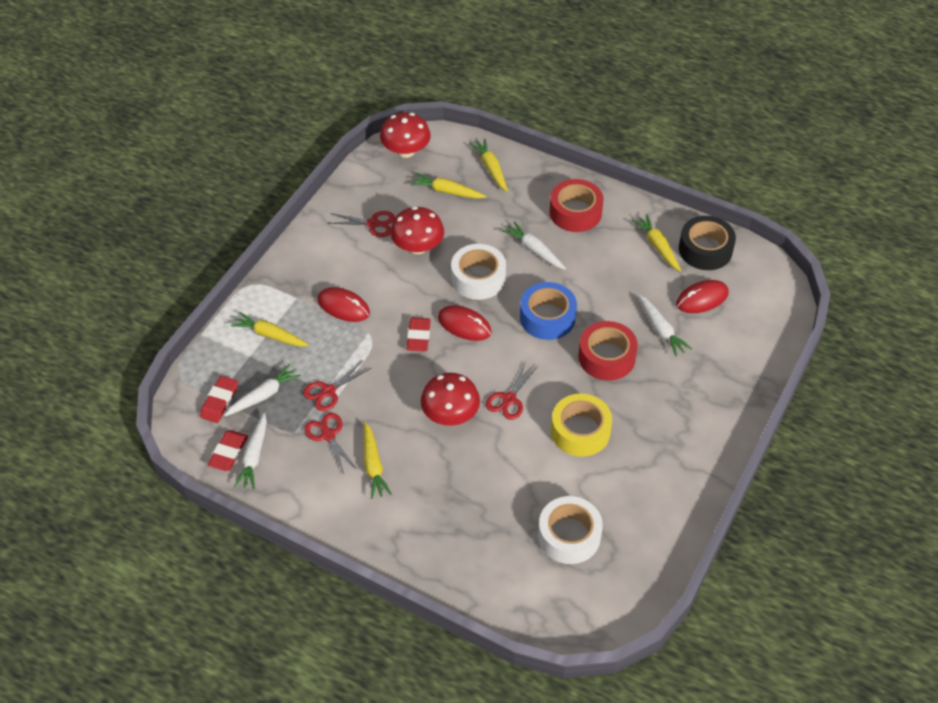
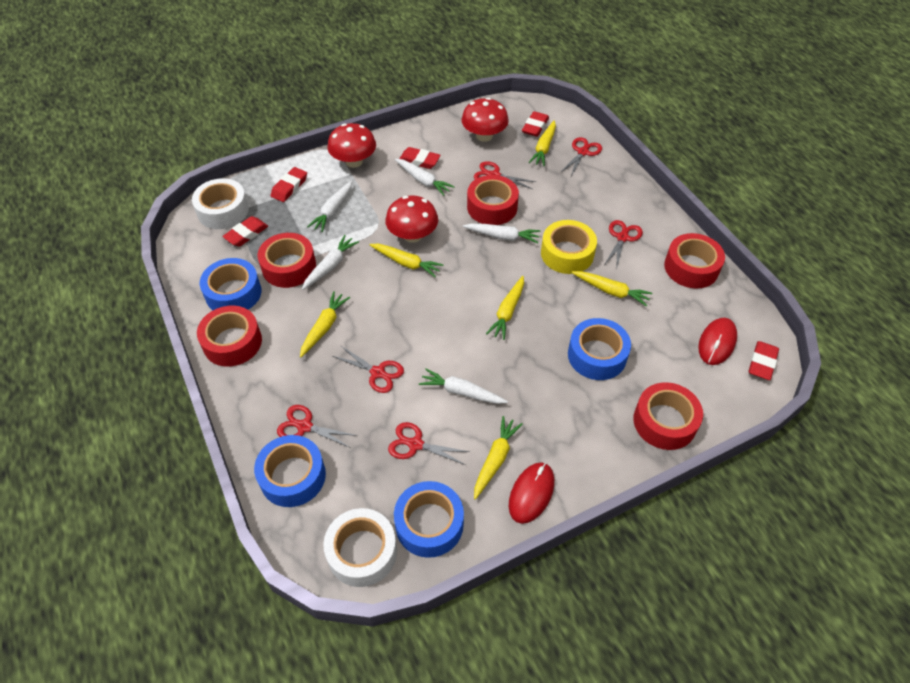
black tape: 1 -> 0
blue tape: 1 -> 4
red eraser: 3 -> 5
red mouse: 3 -> 2
red scissors: 4 -> 6
red tape: 2 -> 5
white carrot: 4 -> 5
yellow carrot: 5 -> 6

